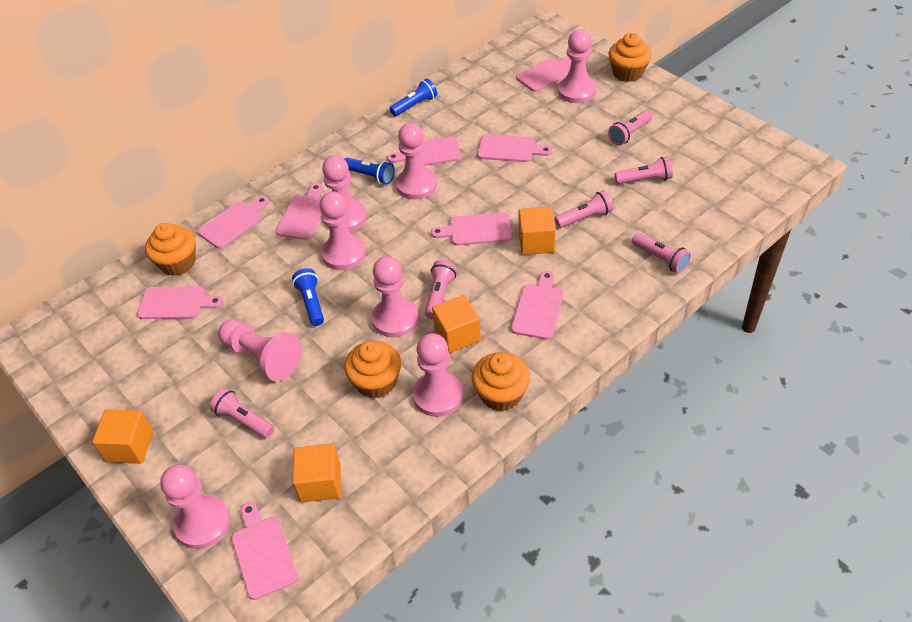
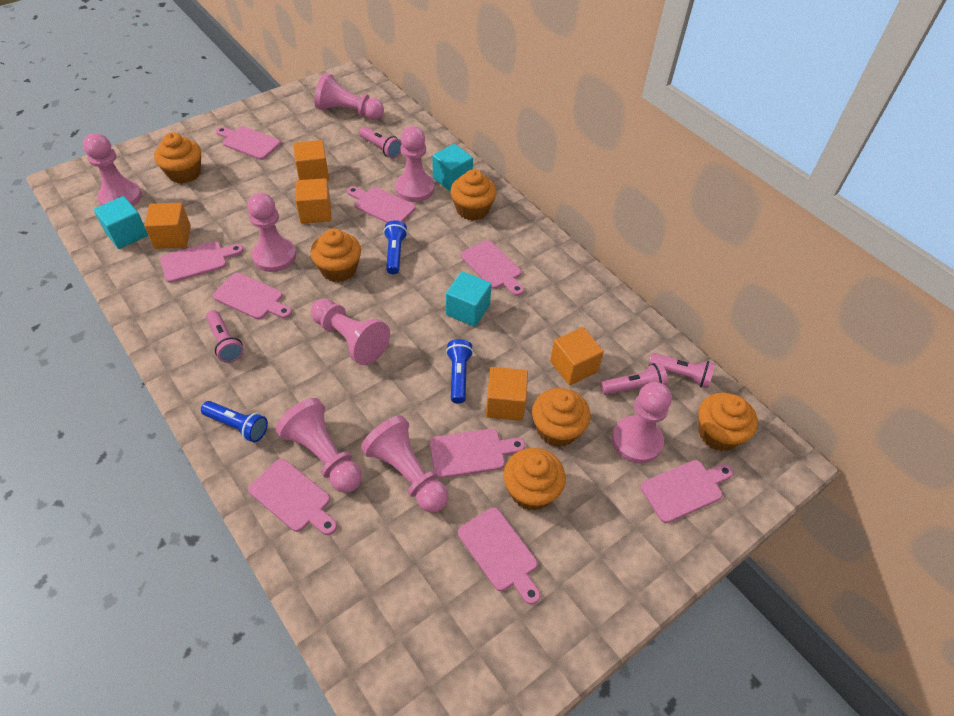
orange cube: 4 -> 5
orange cupcake: 4 -> 6
pink flashlight: 6 -> 4
turquoise cube: 0 -> 3

